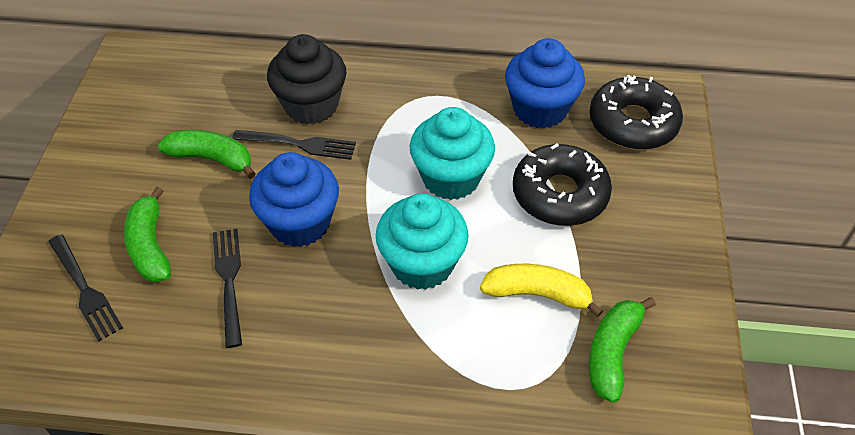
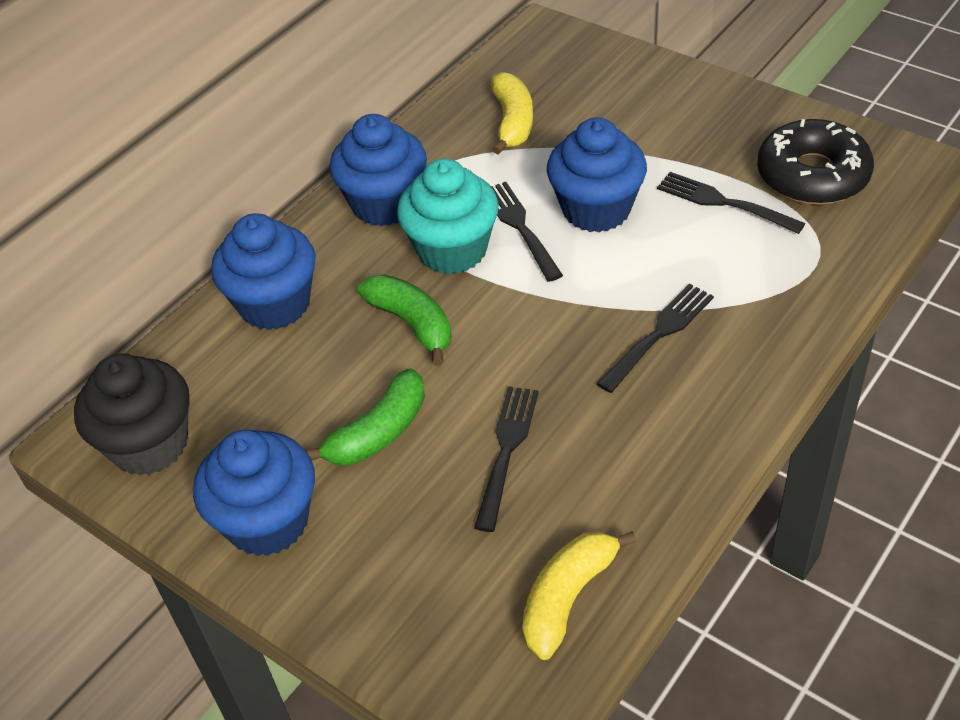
black donut: 2 -> 1
black fork: 3 -> 4
blue cupcake: 2 -> 4
green banana: 3 -> 2
turquoise cupcake: 2 -> 1
yellow banana: 1 -> 2

